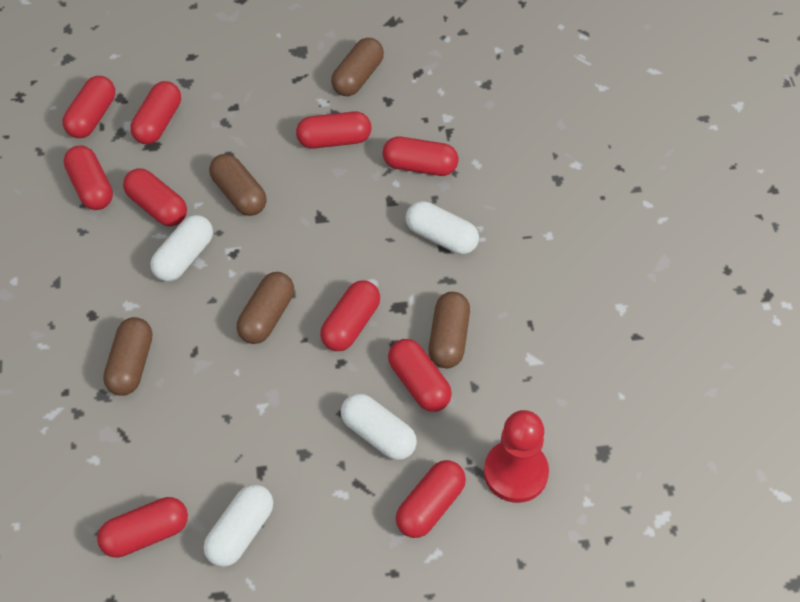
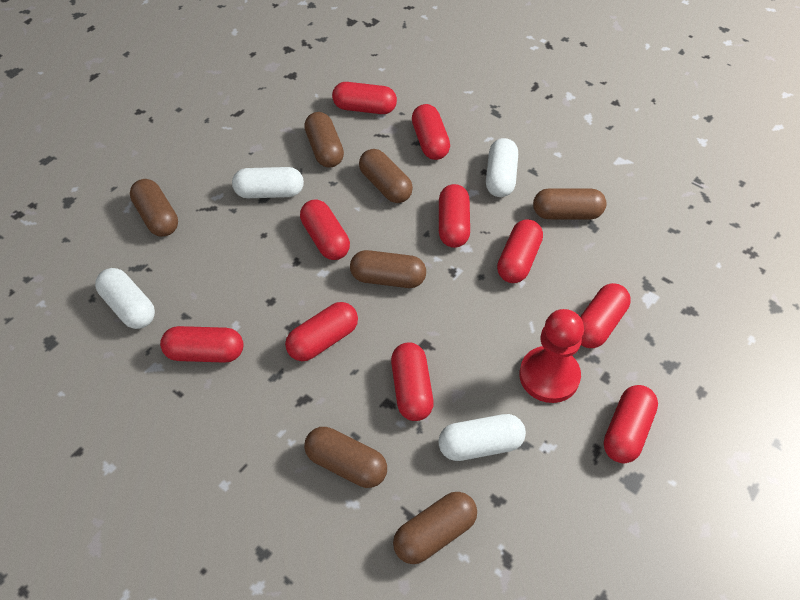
brown capsule: 5 -> 7

